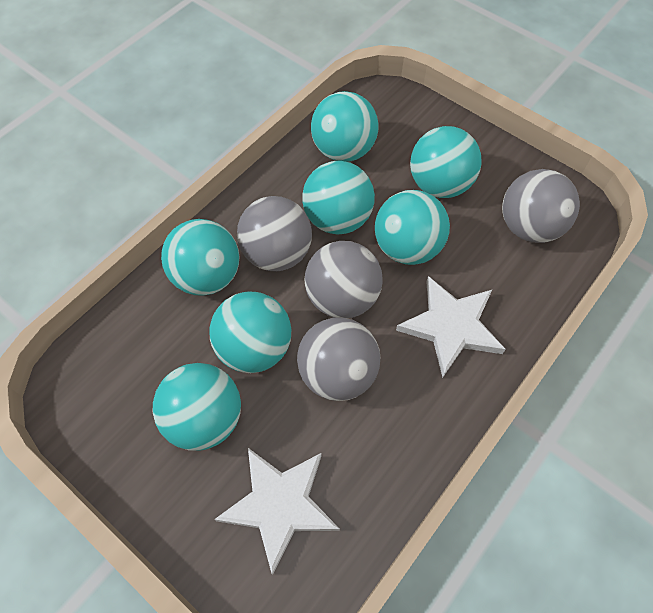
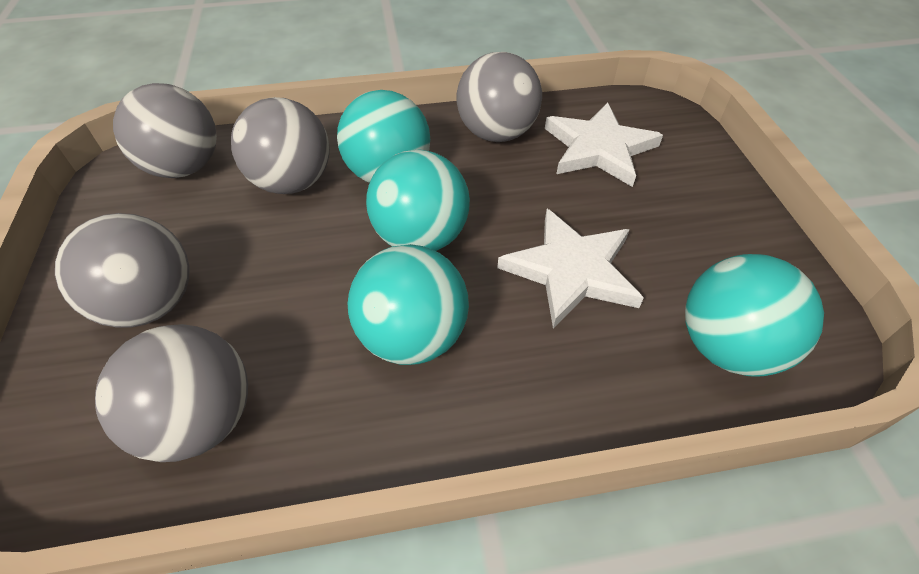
grey ball: 4 -> 5
turquoise ball: 7 -> 4

